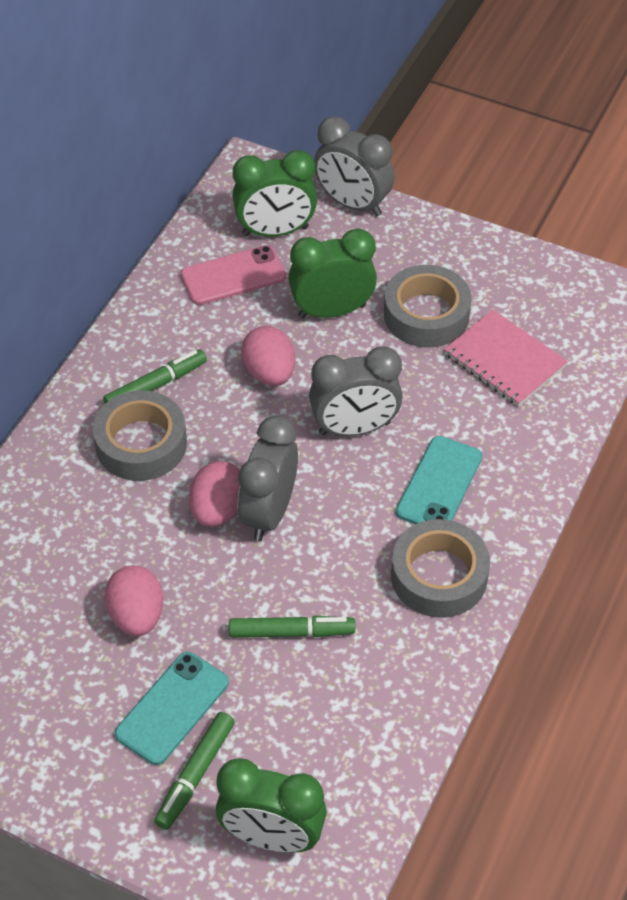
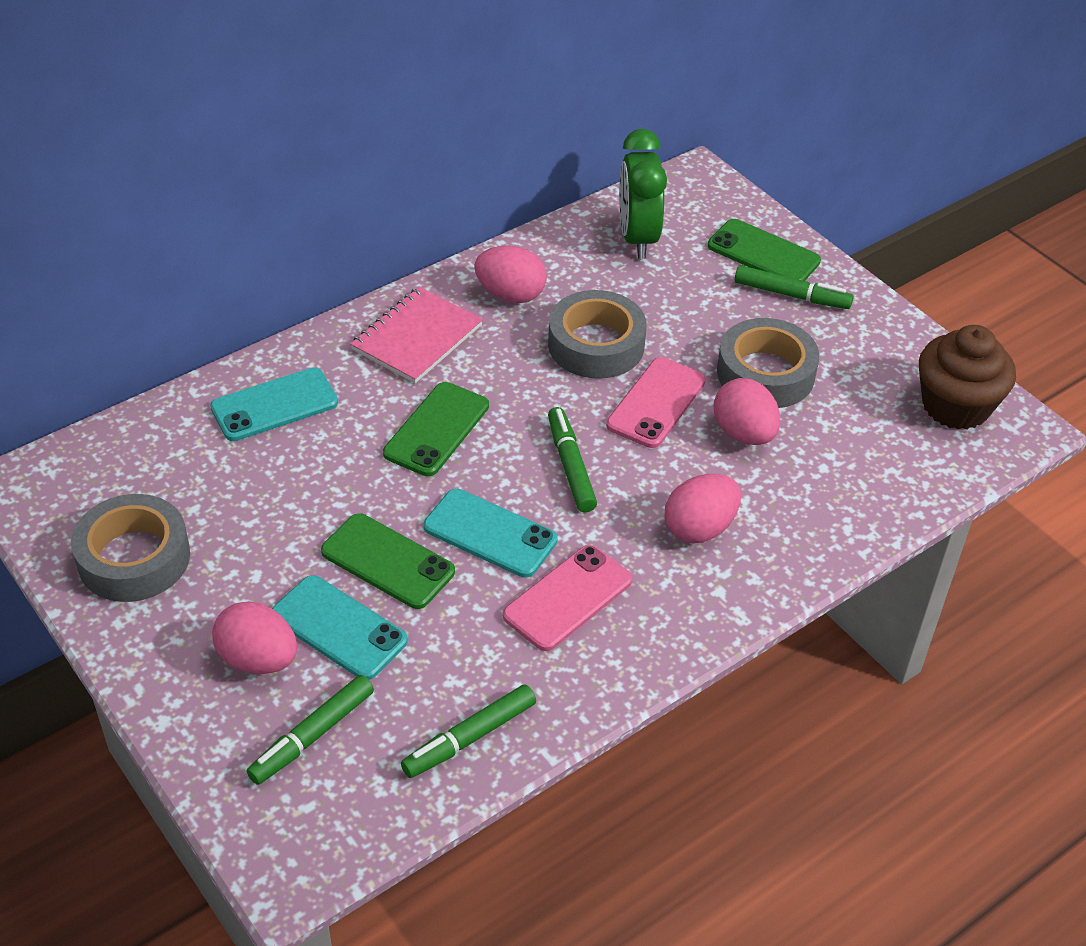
brown cupcake: 0 -> 1
green clock: 3 -> 1
green marker: 3 -> 4
green phone: 0 -> 3
grey clock: 3 -> 0
pink egg: 3 -> 4
pink phone: 1 -> 2
turquoise phone: 2 -> 3

